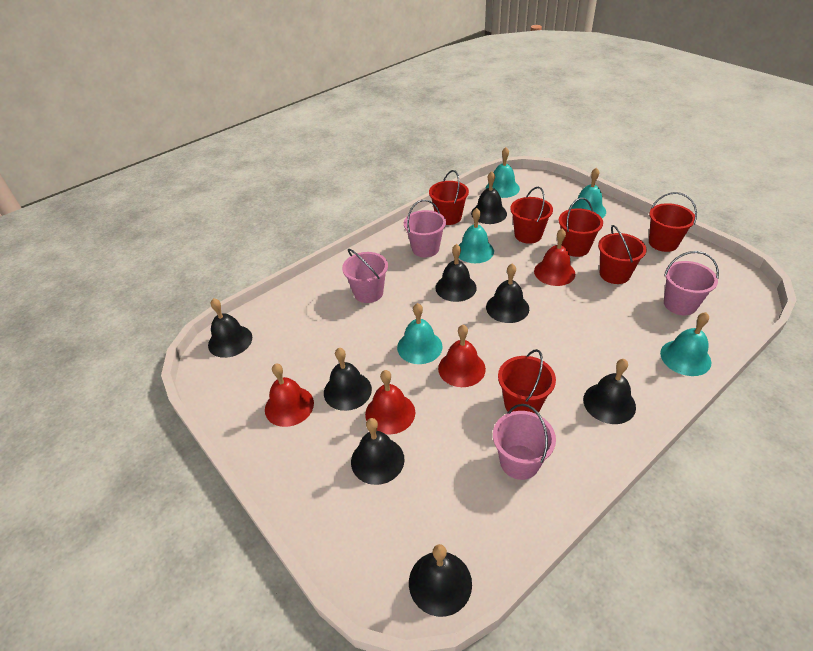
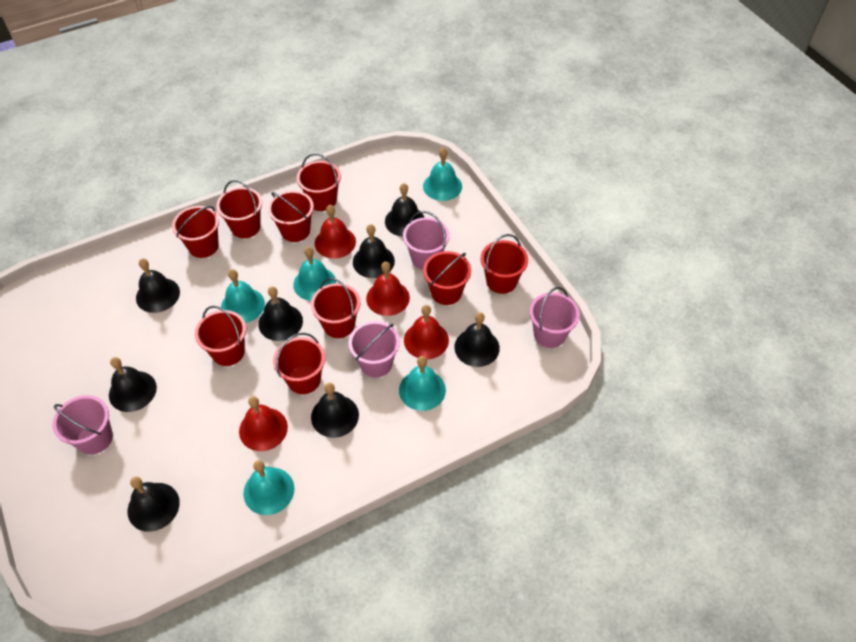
red bucket: 6 -> 9

